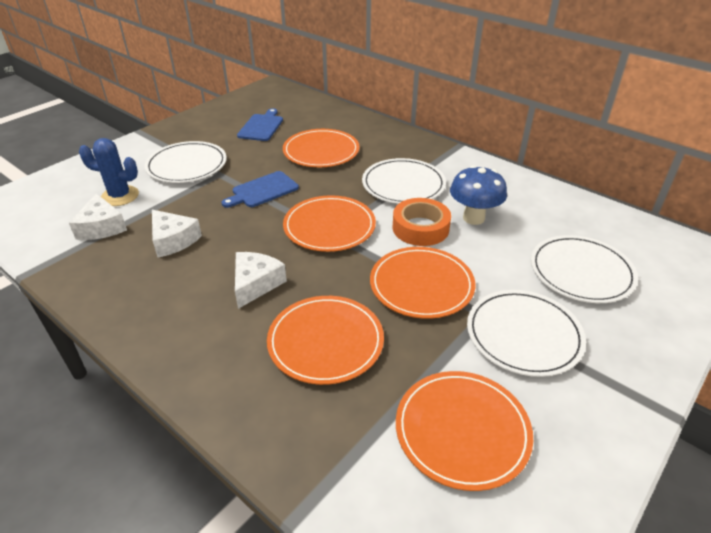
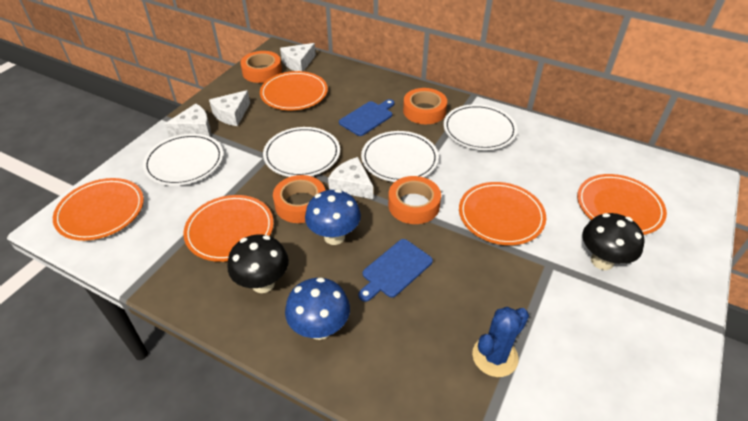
black mushroom: 0 -> 2
blue mushroom: 1 -> 2
orange tape: 1 -> 4
white cheese: 3 -> 4

